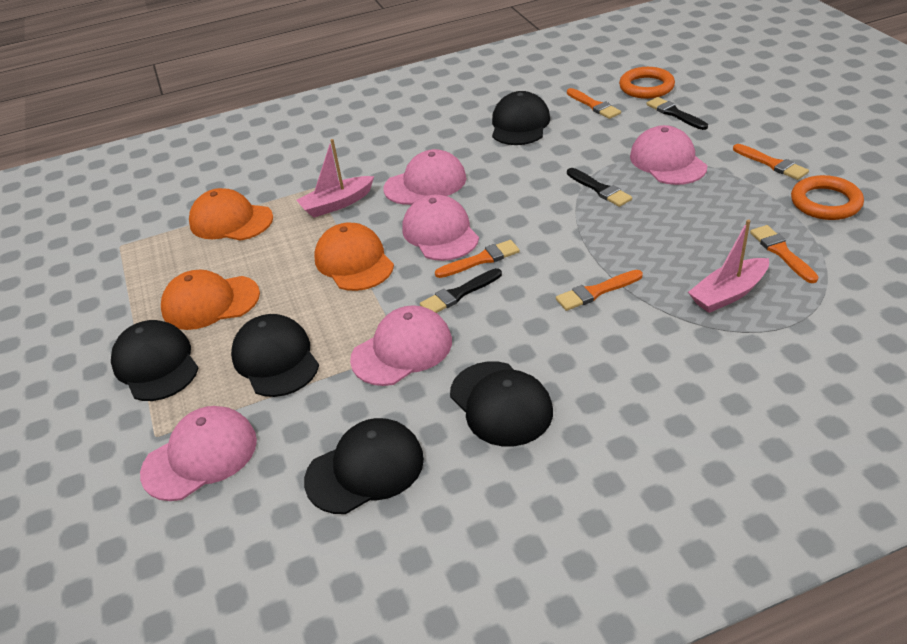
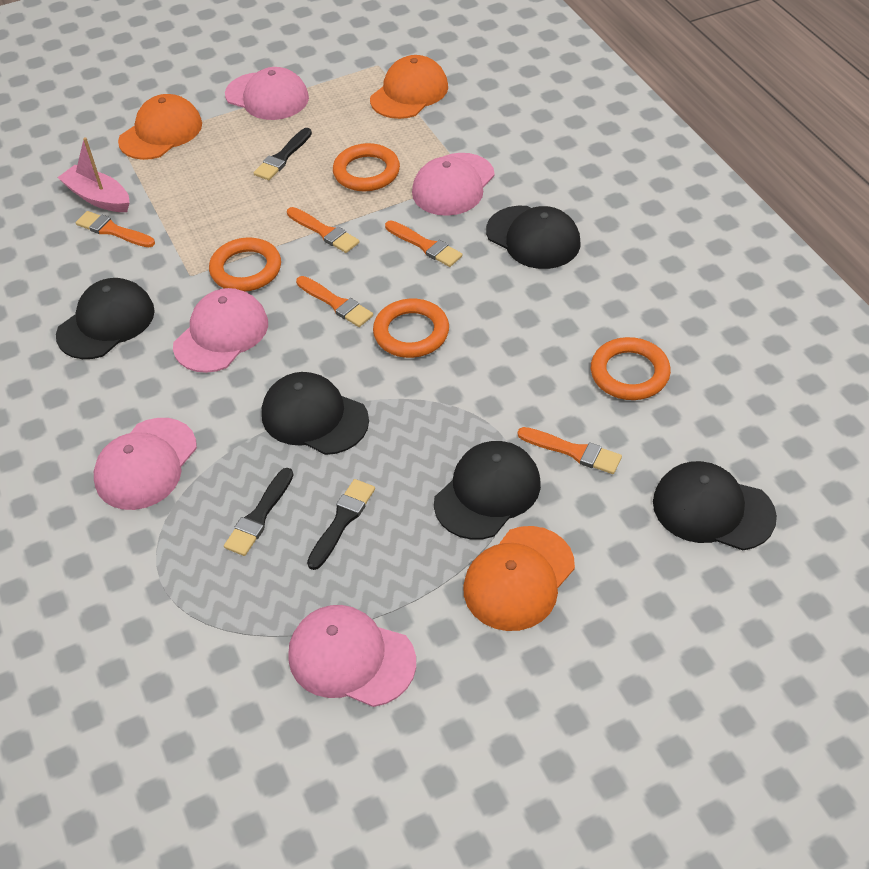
orange ring: 2 -> 4
pink boat: 2 -> 1

